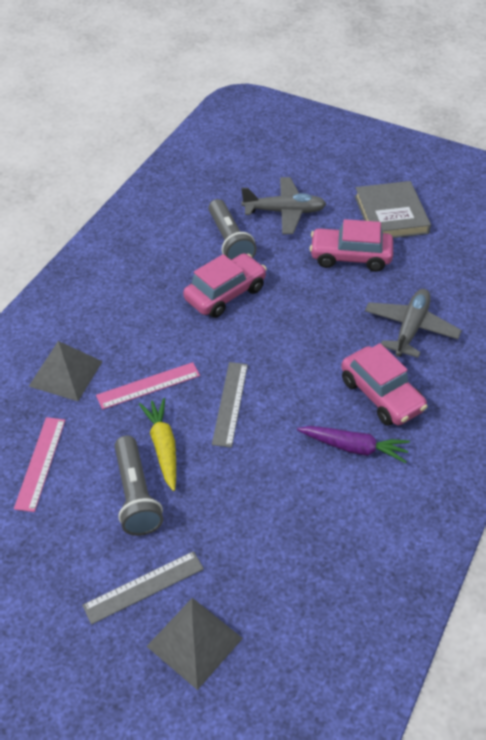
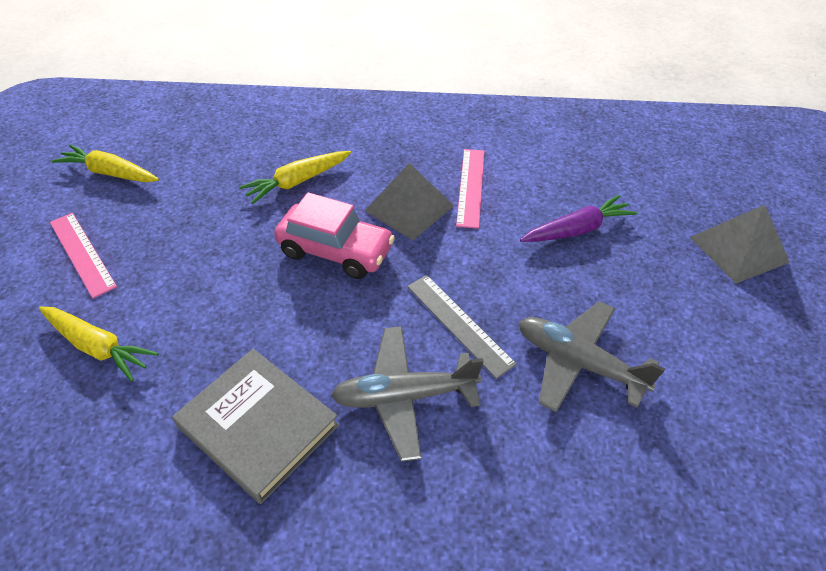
grey flashlight: 2 -> 0
grey ruler: 2 -> 1
pink car: 3 -> 1
yellow carrot: 1 -> 3

